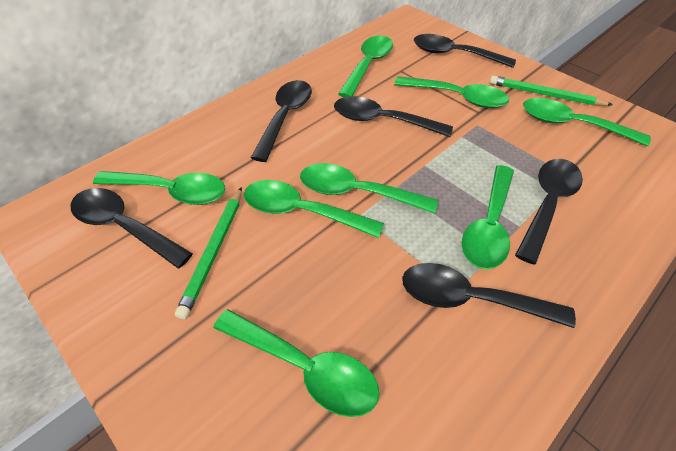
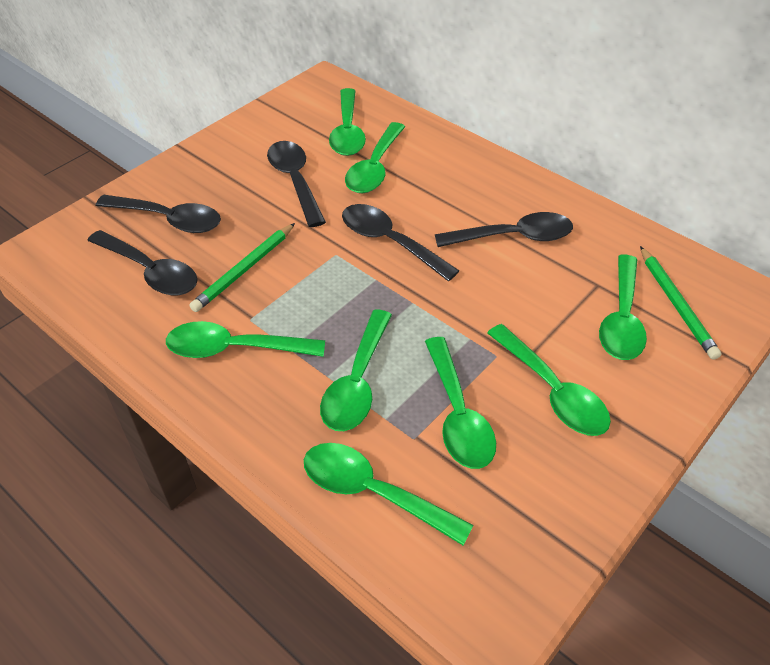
black spoon: 6 -> 5

